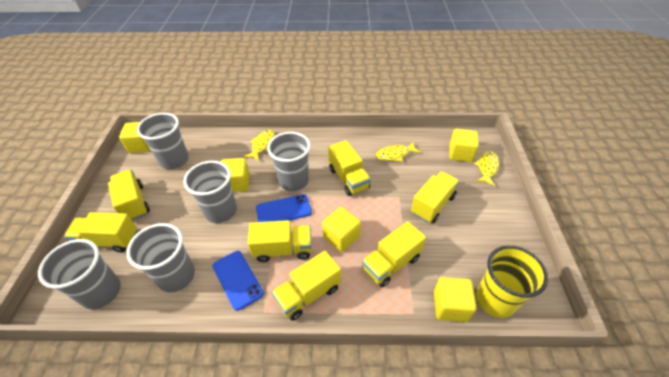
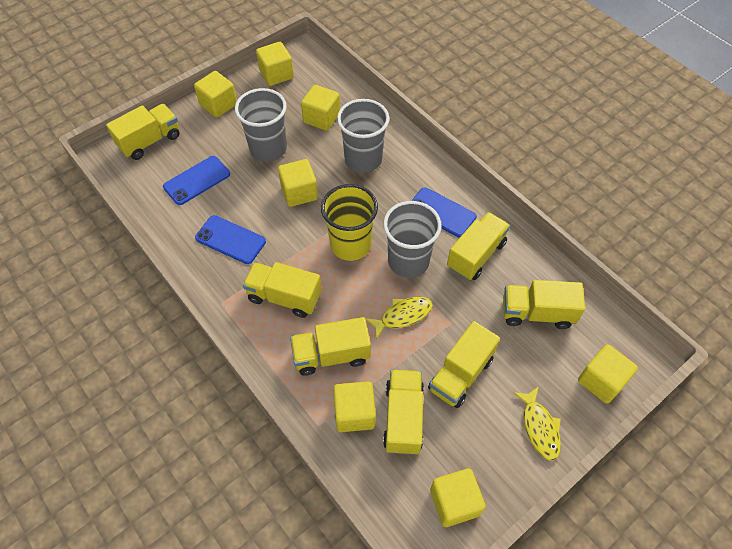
blue phone: 2 -> 3
grey cup: 5 -> 3
yellow cube: 5 -> 7
yellow fish: 3 -> 2

